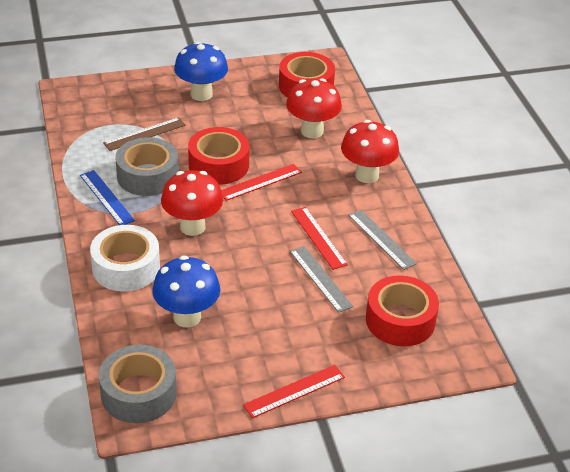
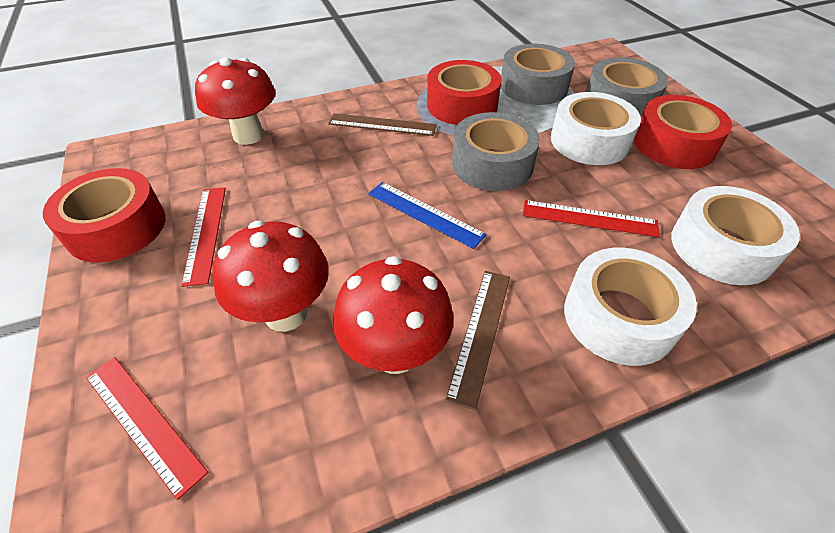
blue mushroom: 2 -> 0
brown ruler: 1 -> 2
grey ruler: 2 -> 0
grey tape: 2 -> 3
white tape: 1 -> 3

